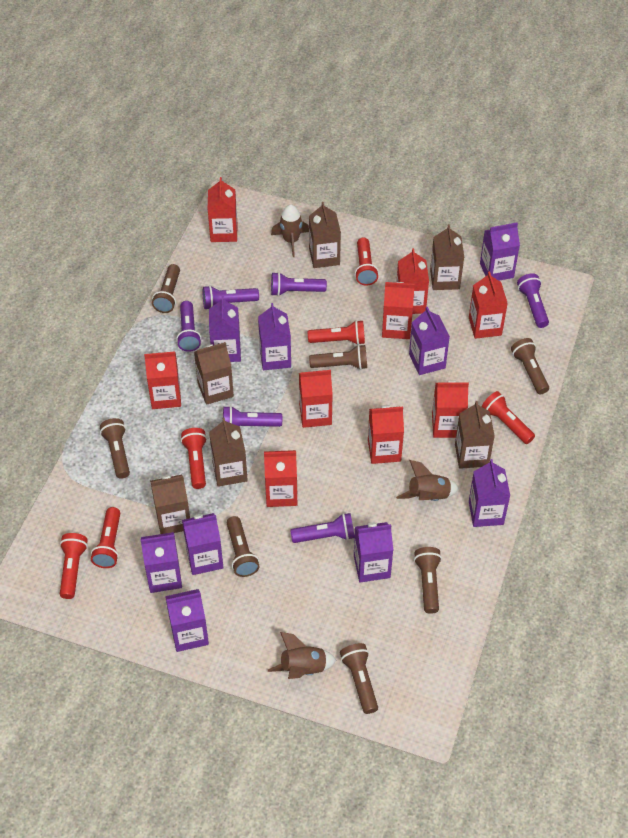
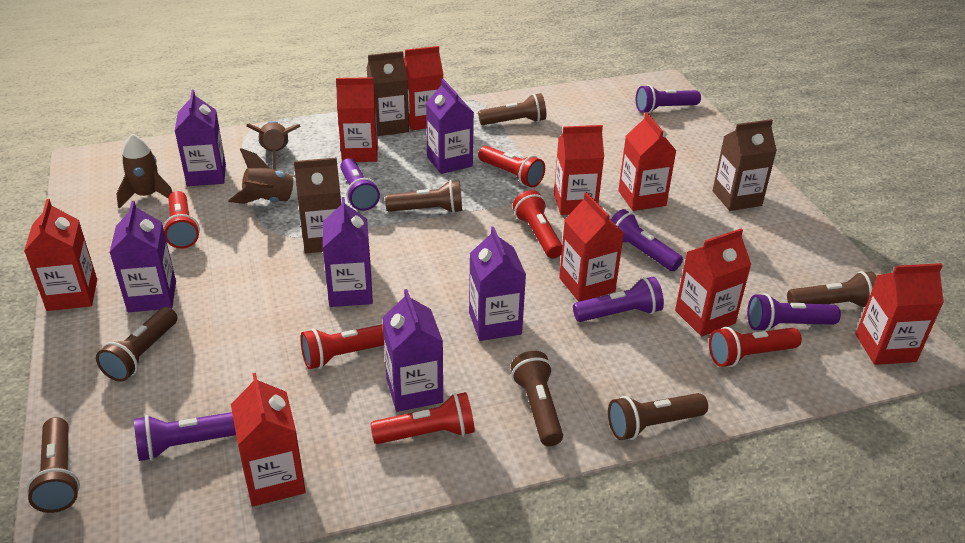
brown carton: 6 -> 3
purple carton: 9 -> 6

